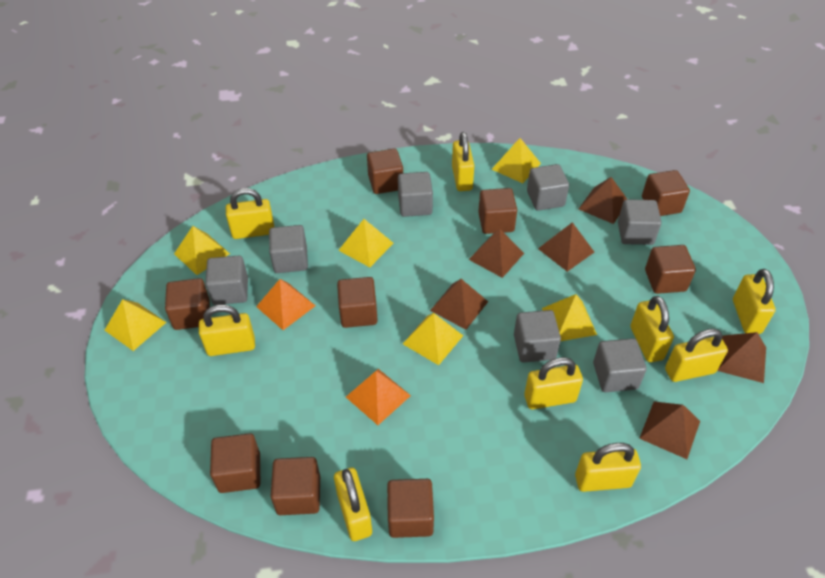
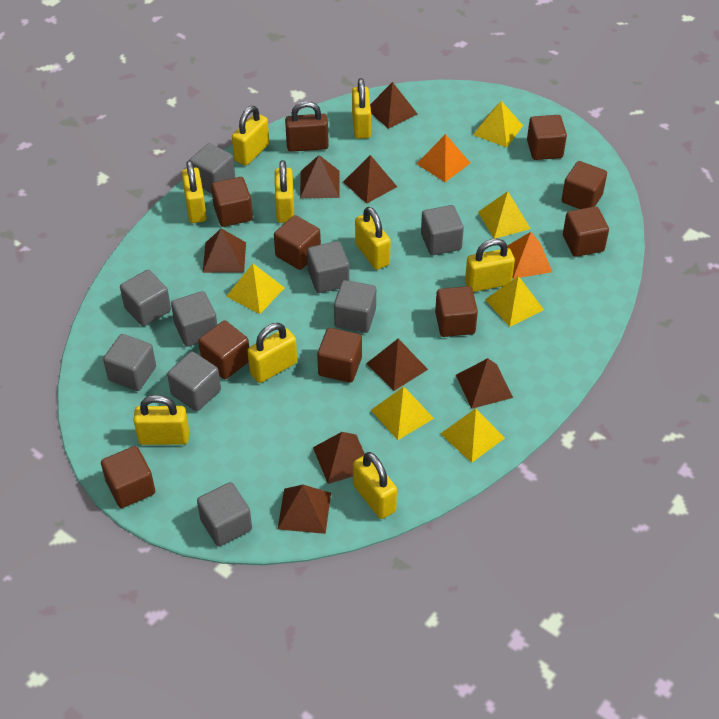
brown padlock: 0 -> 1
brown pyramid: 6 -> 8
grey cube: 7 -> 9

